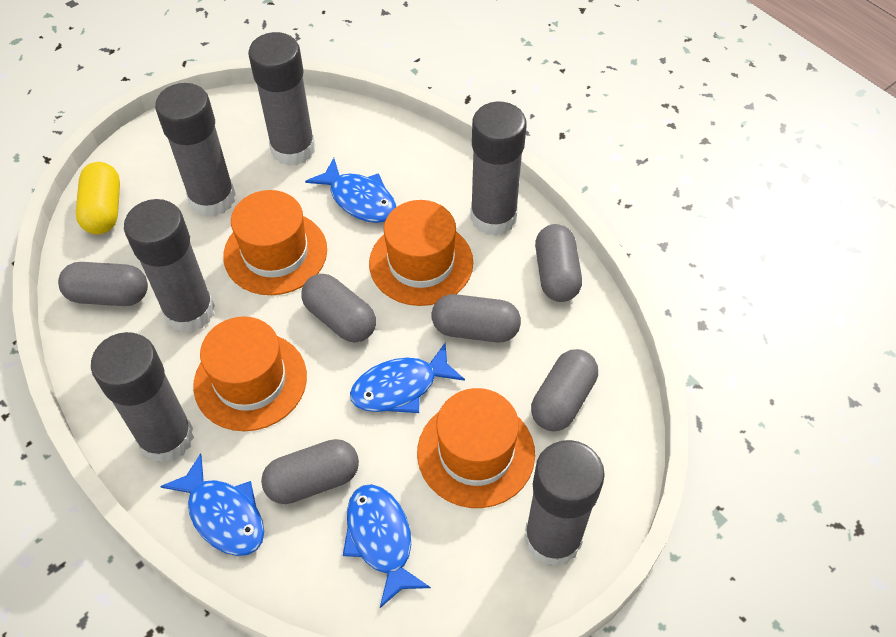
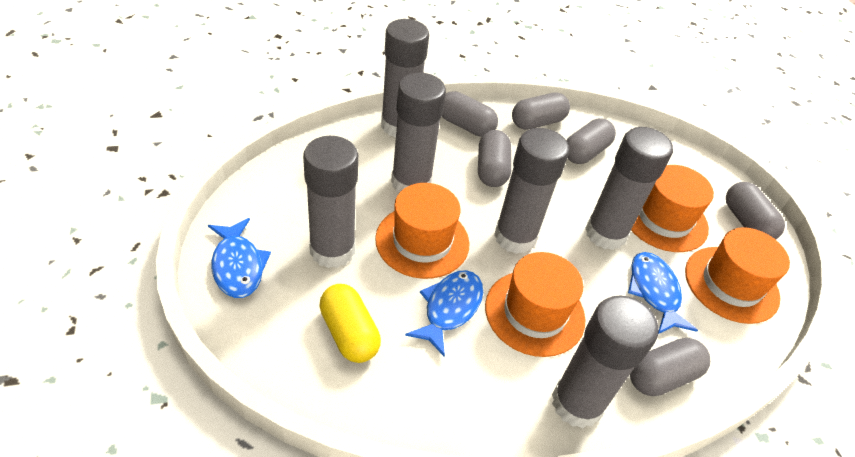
blue fish: 4 -> 3

